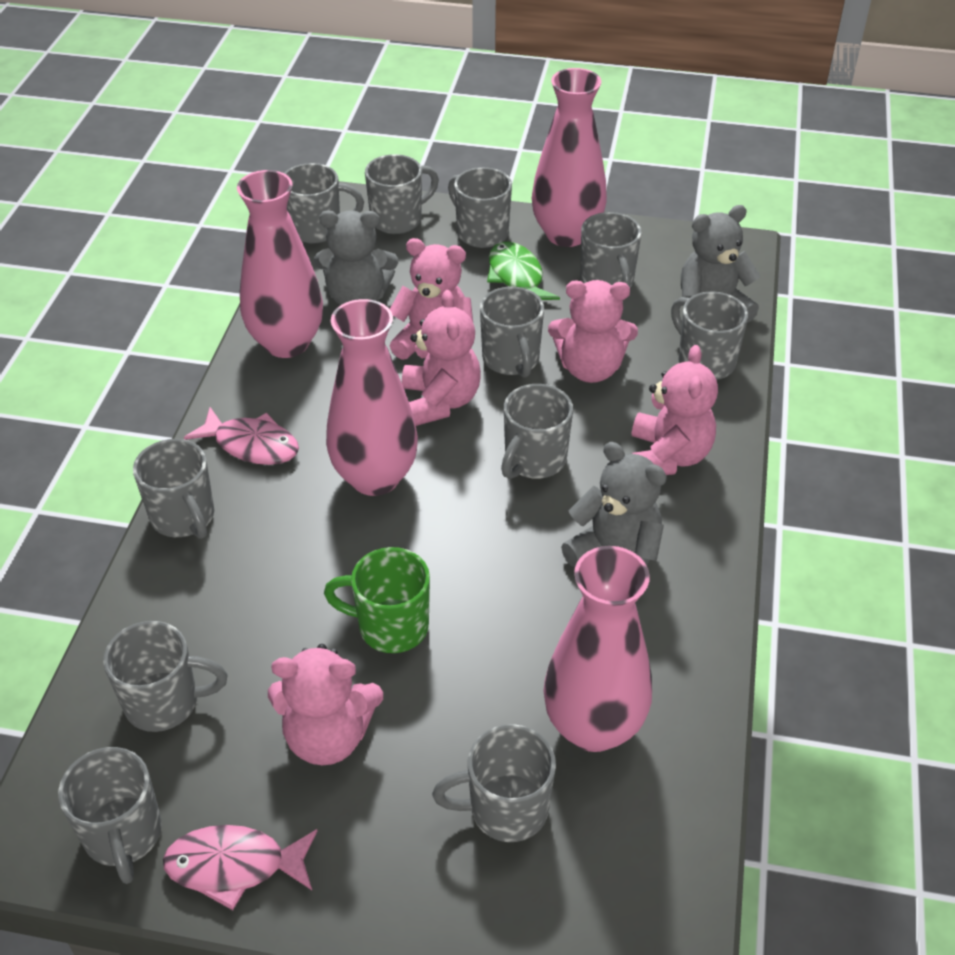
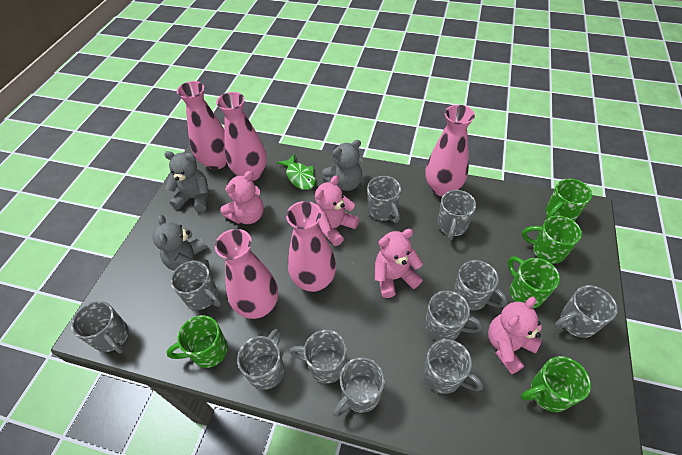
green mug: 1 -> 5
pink fish: 2 -> 0
pink teddy bear: 5 -> 4
pink vase: 4 -> 5

